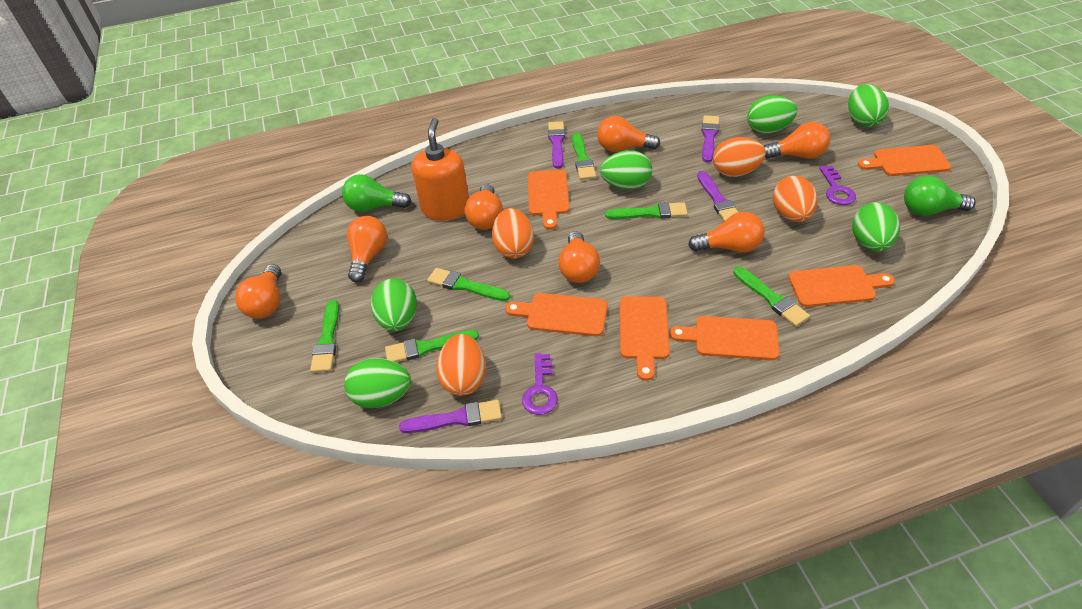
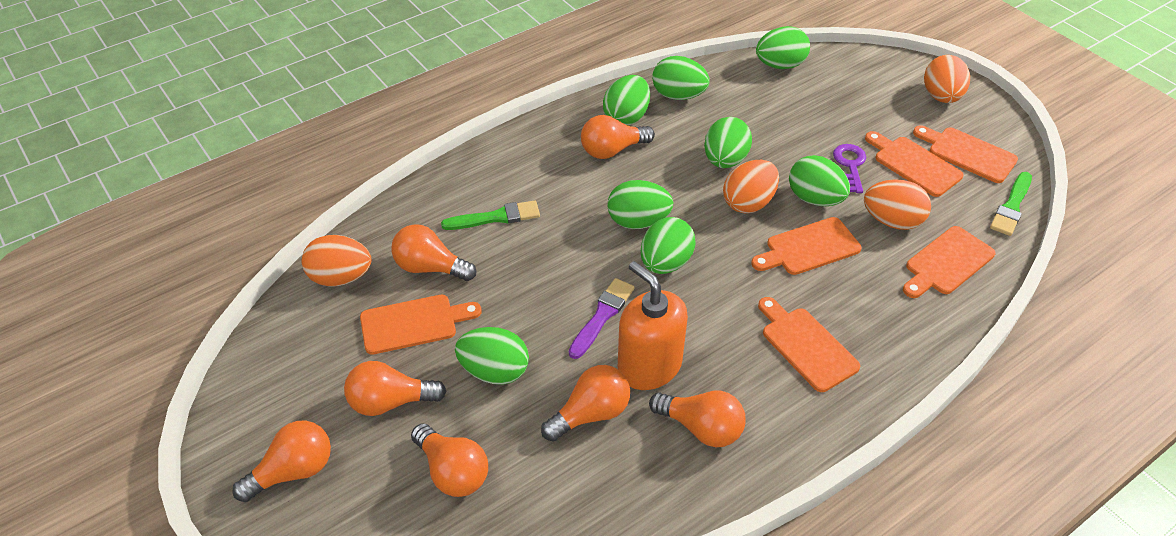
green brush: 6 -> 2
green egg: 6 -> 8
green light bulb: 2 -> 0
purple brush: 4 -> 1
purple key: 2 -> 1

